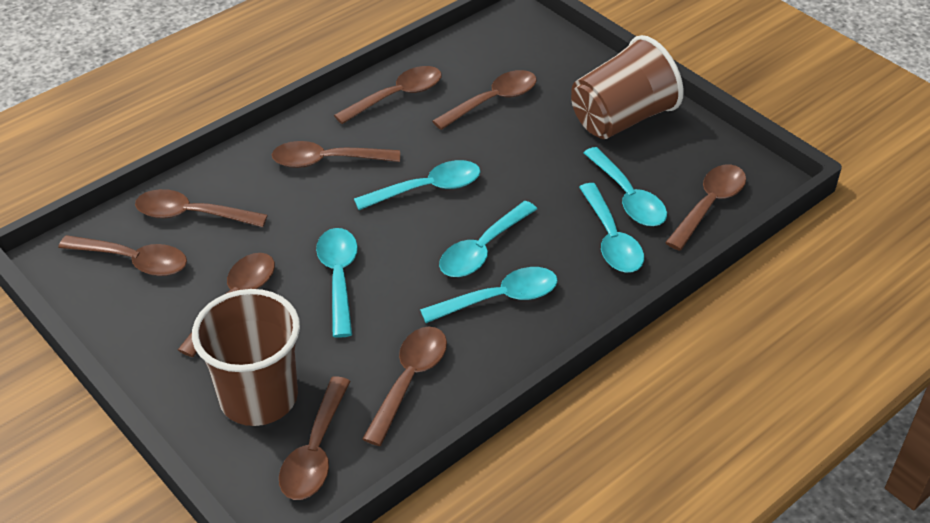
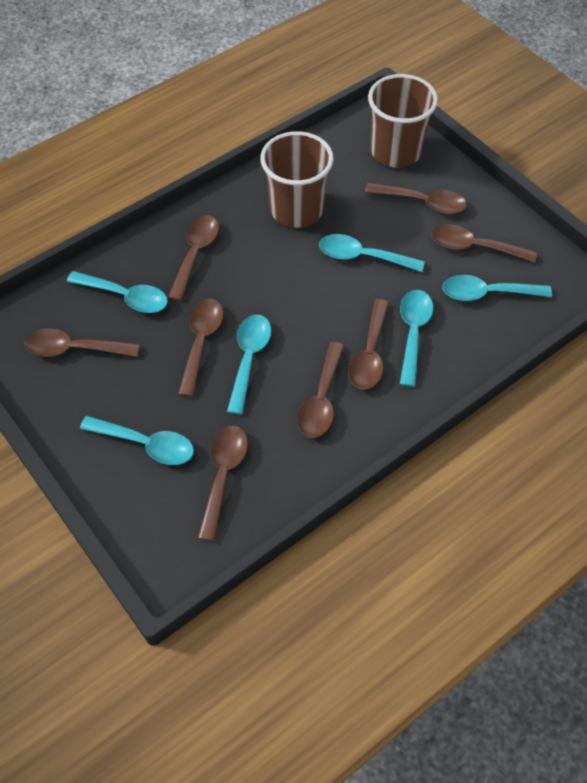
brown spoon: 9 -> 8

